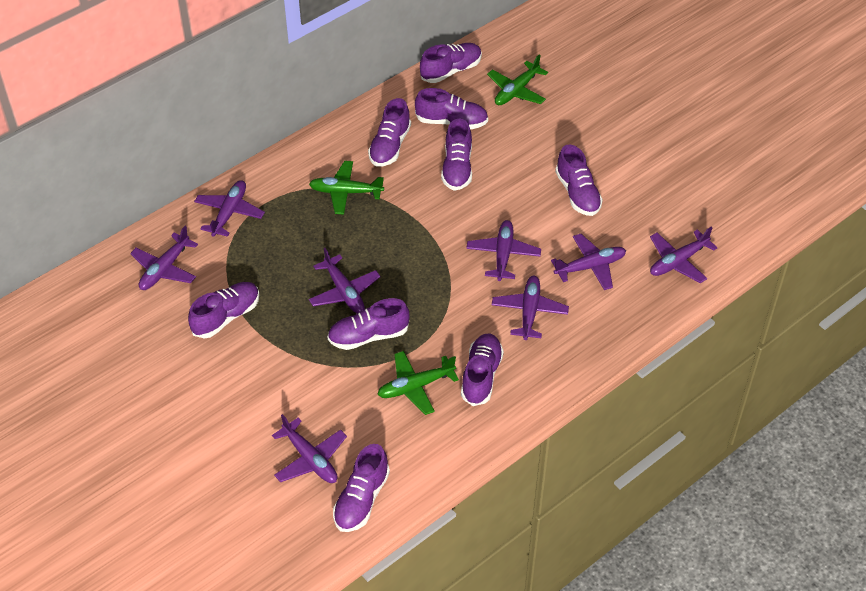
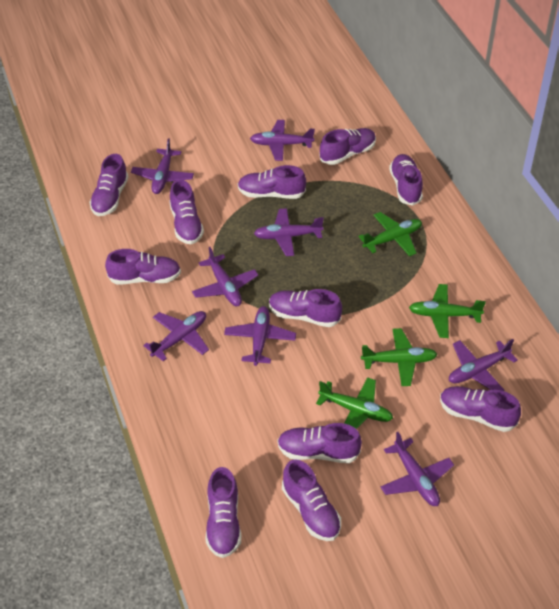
green plane: 3 -> 4
purple shoe: 9 -> 11

